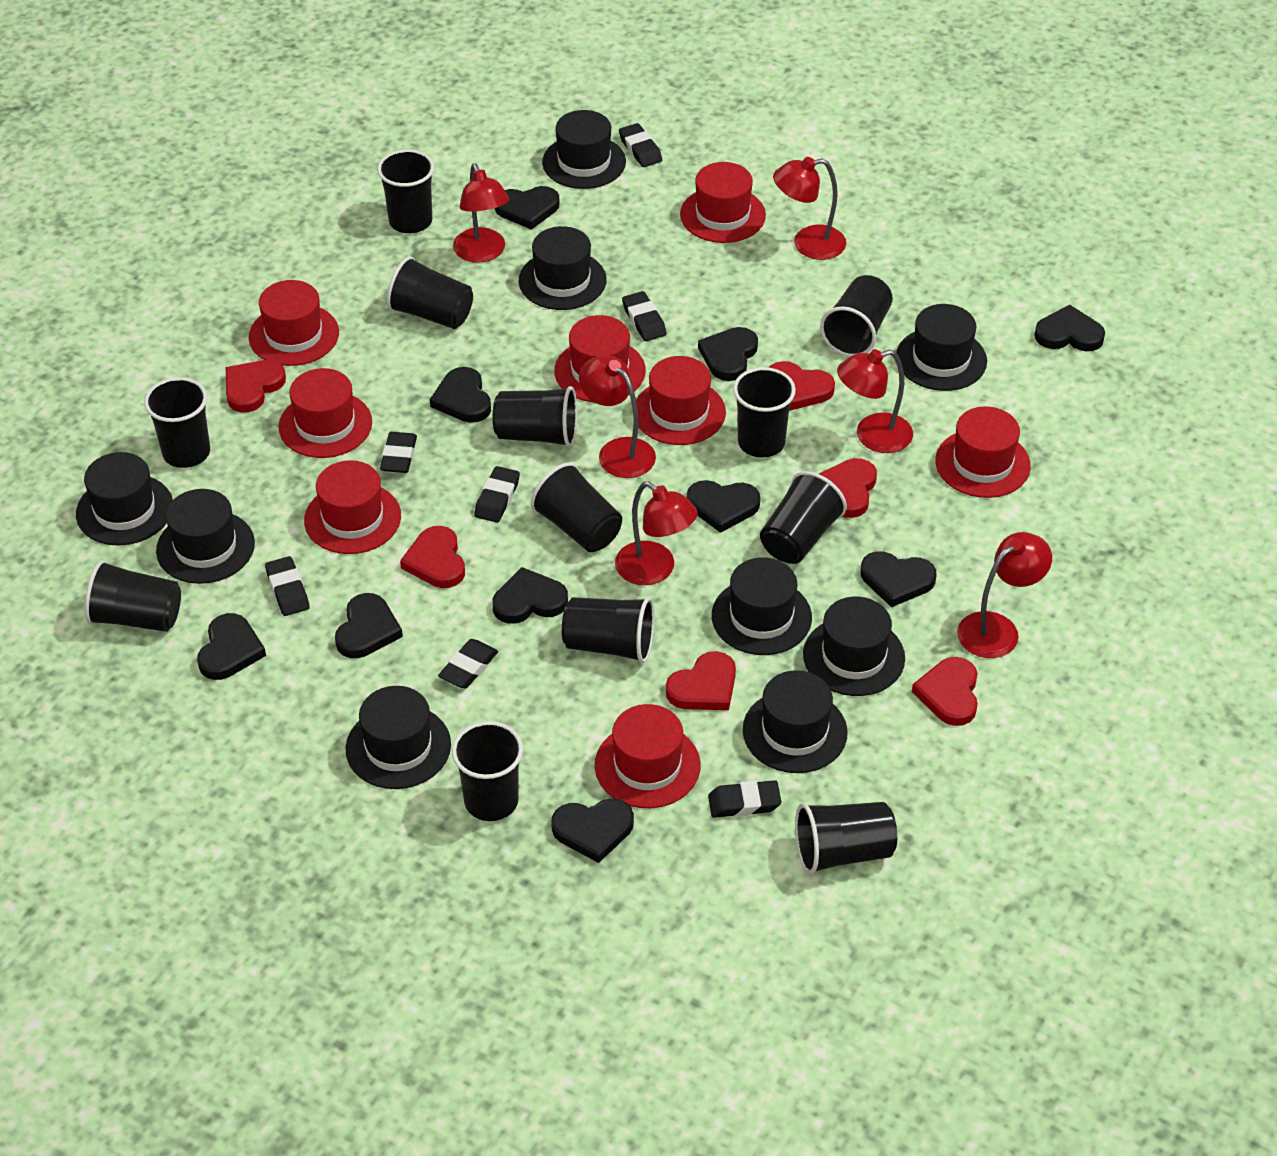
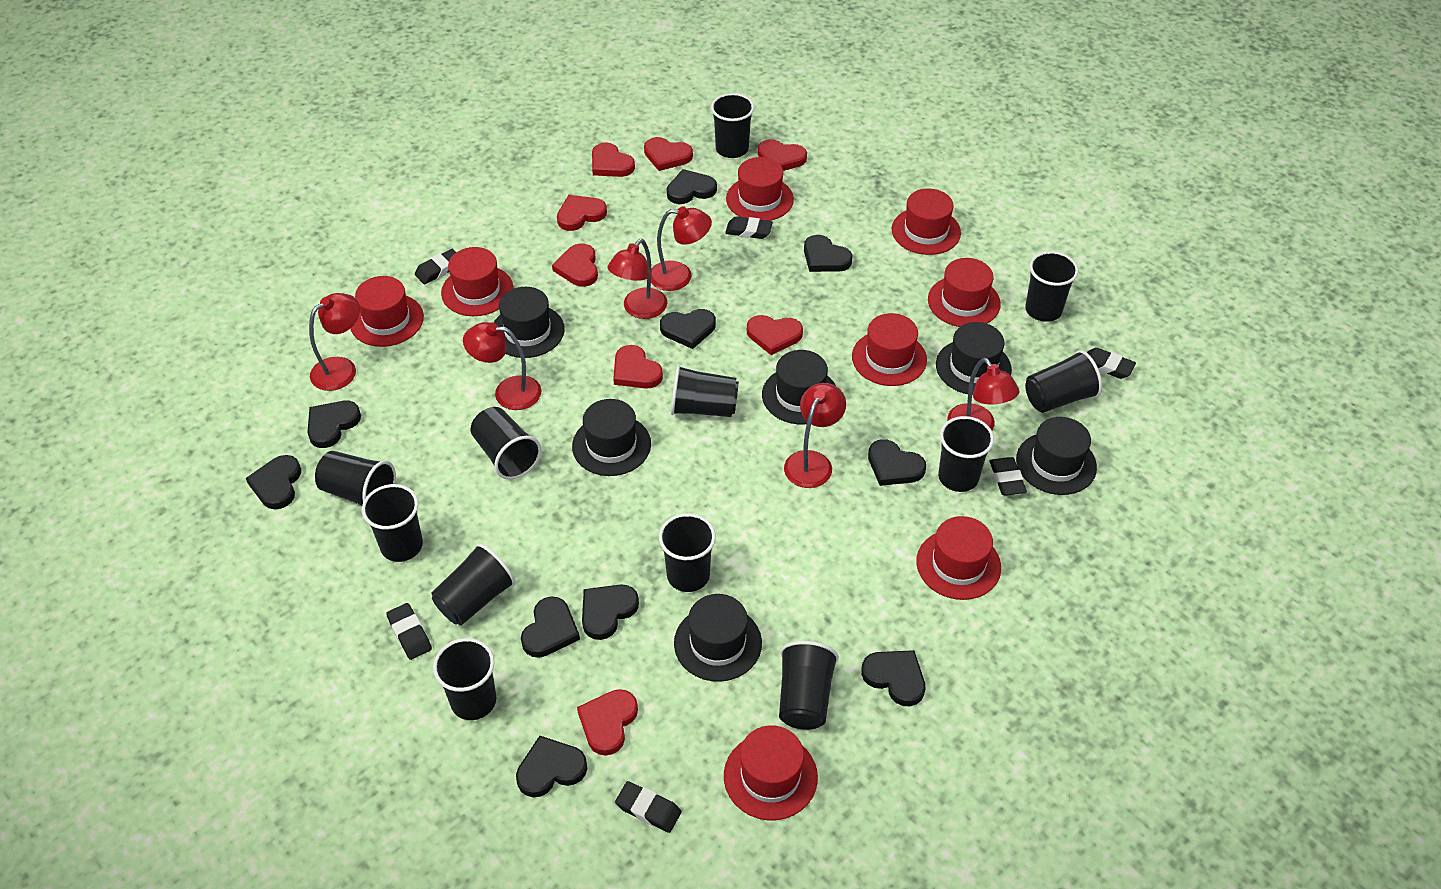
black eraser: 7 -> 6
black hat: 9 -> 6
red heart: 6 -> 8

